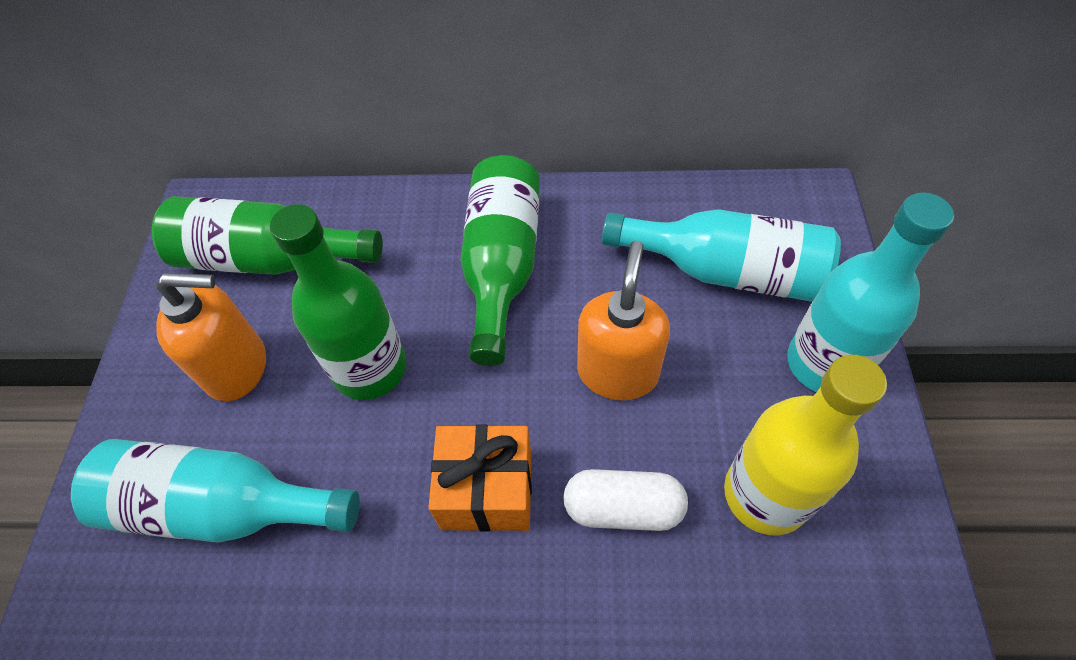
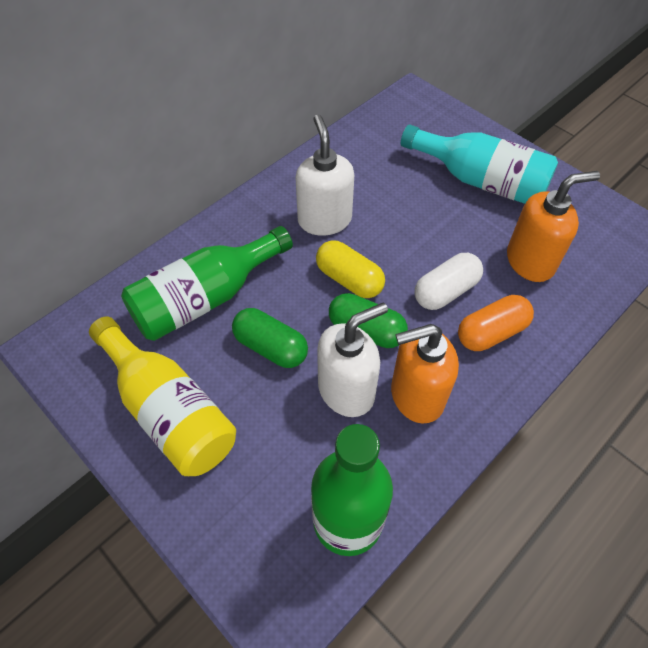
green bottle: 3 -> 2
green capsule: 0 -> 2
orange capsule: 0 -> 1
orange gift: 1 -> 0
turquoise bottle: 3 -> 1
white soap dispenser: 0 -> 2
yellow capsule: 0 -> 1

